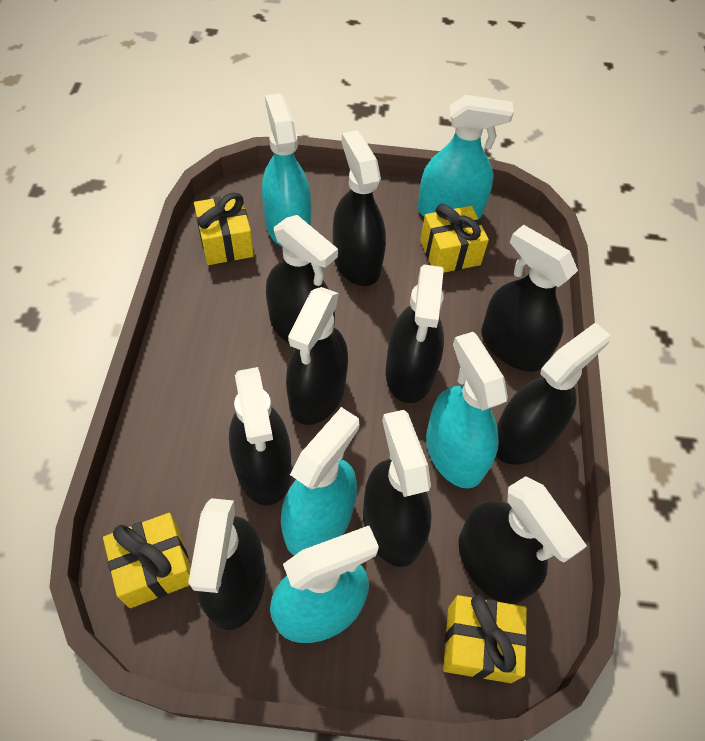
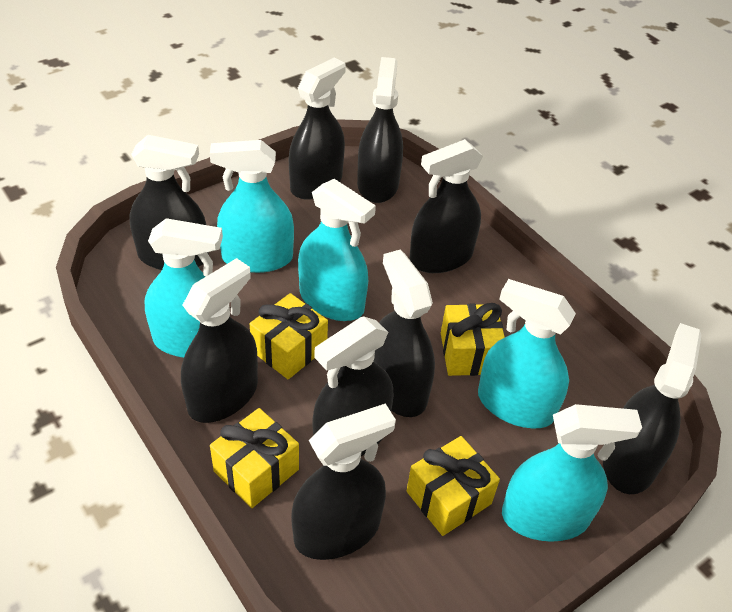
black spray bottle: 10 -> 9

